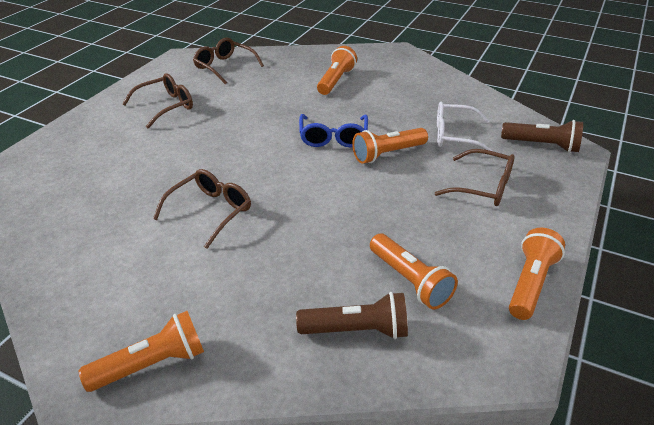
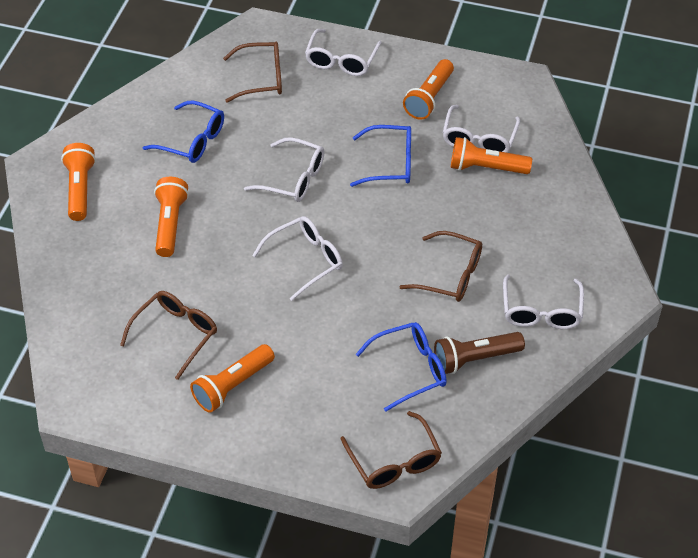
blue glasses: 1 -> 3
brown flashlight: 2 -> 1
white glasses: 1 -> 5

